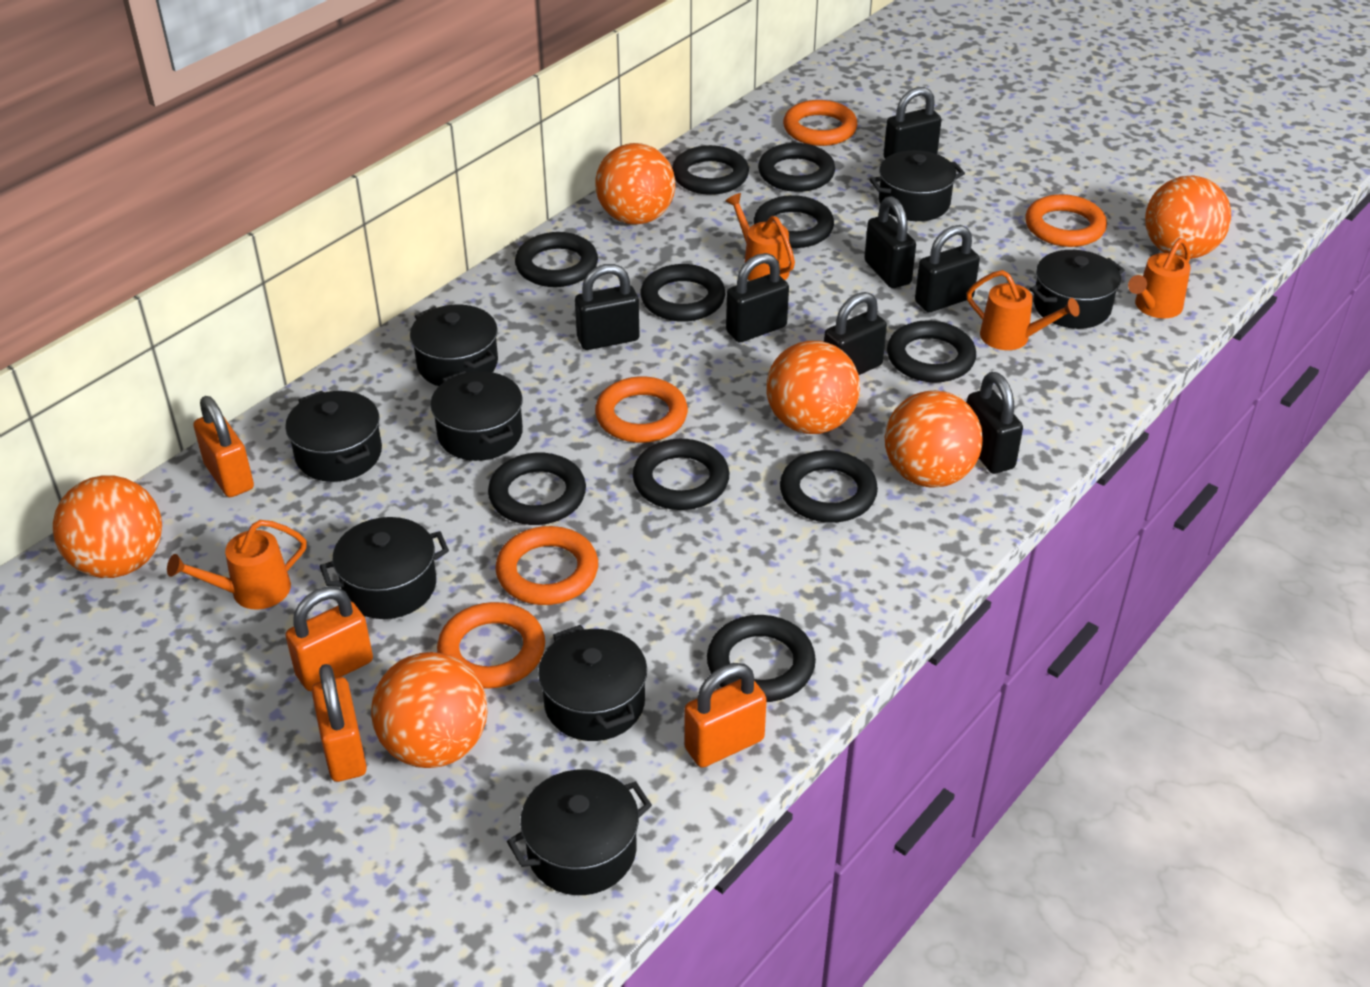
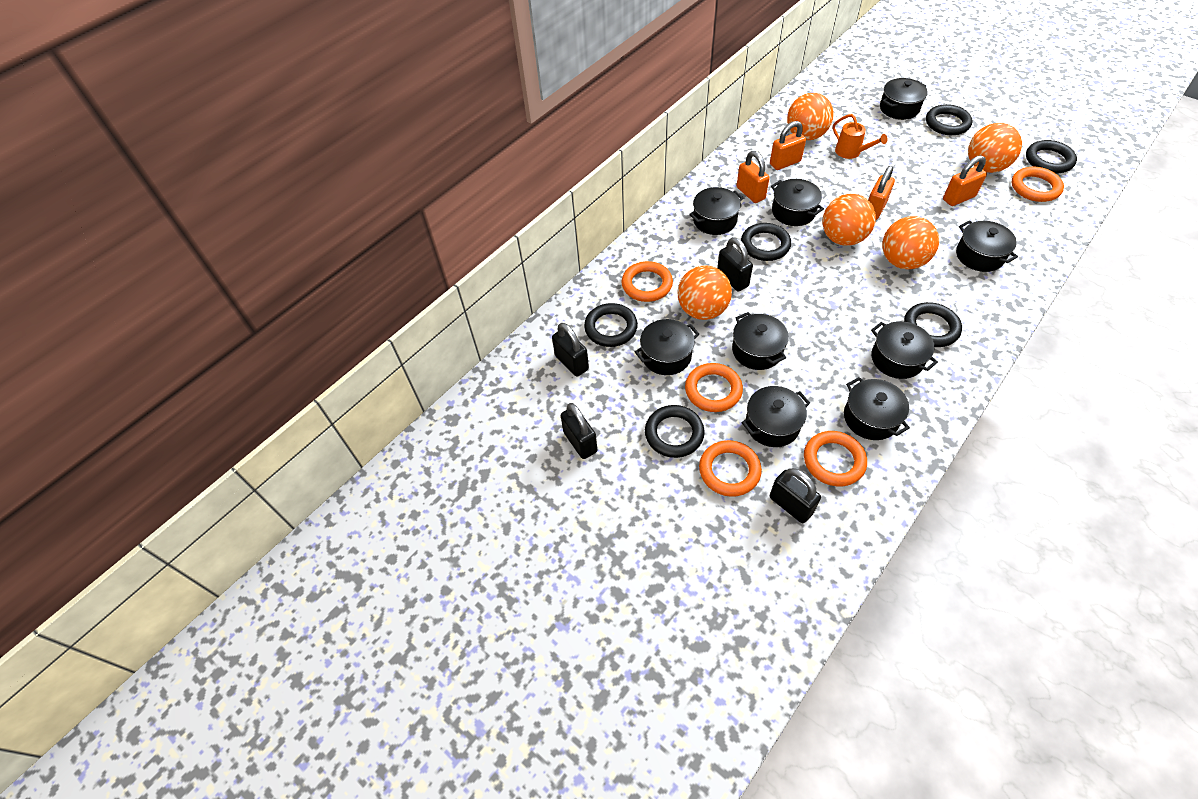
black padlock: 7 -> 4
black pot: 8 -> 9
black ring: 10 -> 6
orange ball: 6 -> 5
orange watering can: 4 -> 1

